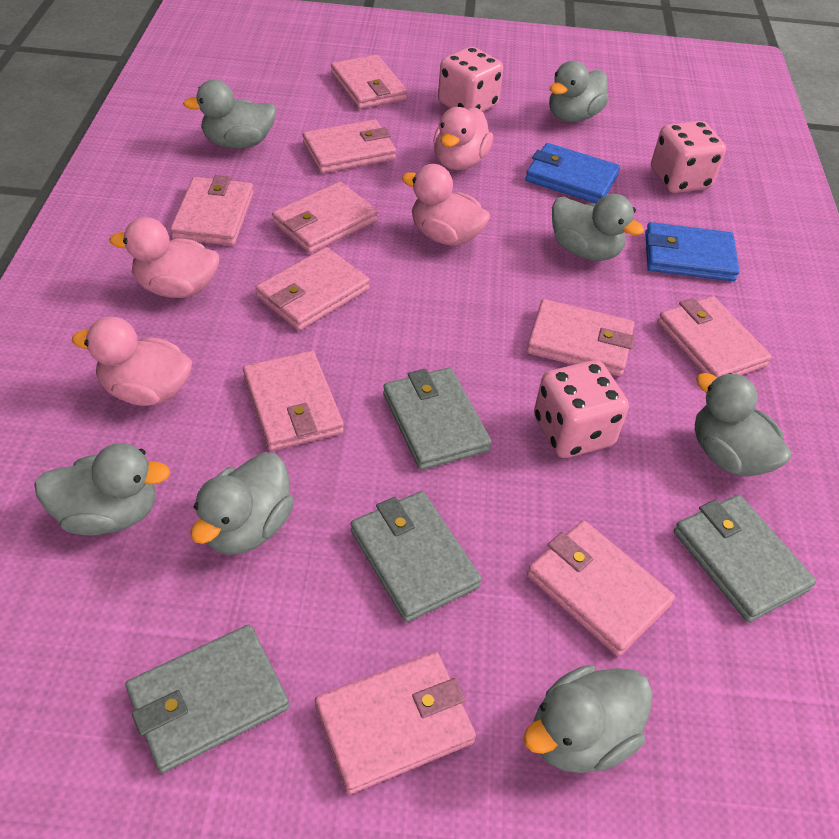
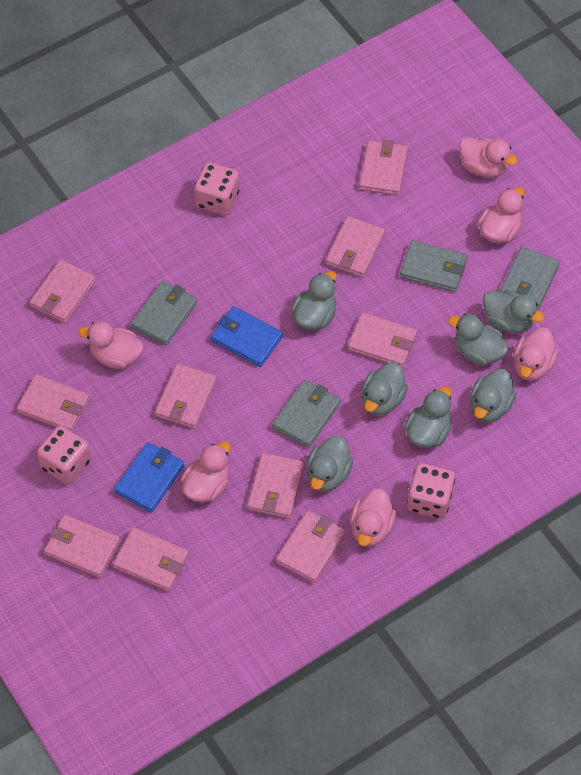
pink duck: 4 -> 6

